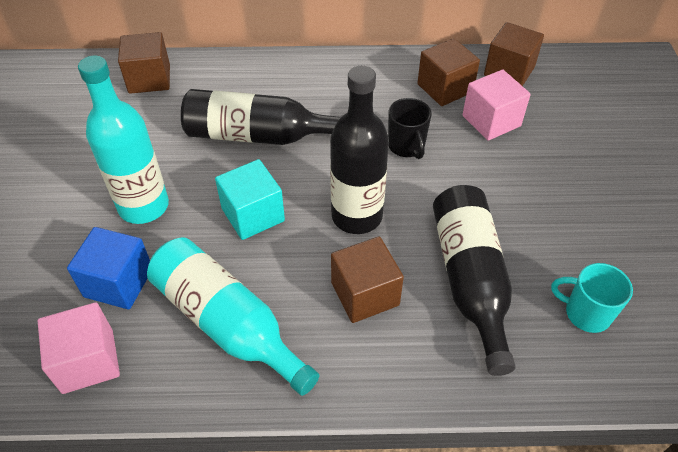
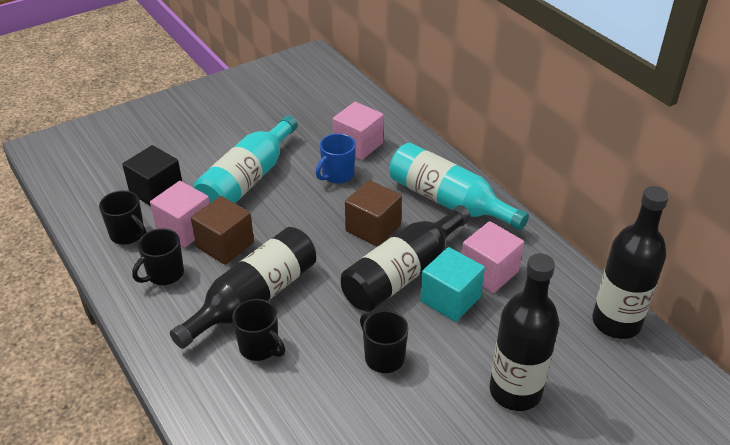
black bottle: 3 -> 4
black cube: 0 -> 1
black mug: 1 -> 4
blue cube: 1 -> 0
blue mug: 0 -> 1
brown cube: 4 -> 2
pink cube: 2 -> 3
turquoise mug: 1 -> 0

